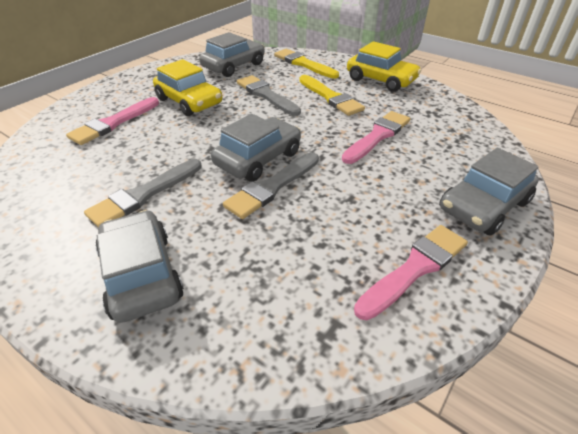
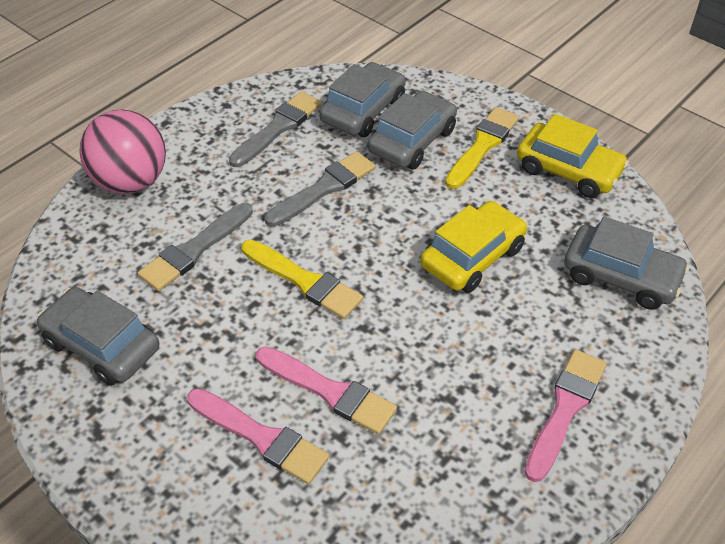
pink ball: 0 -> 1

